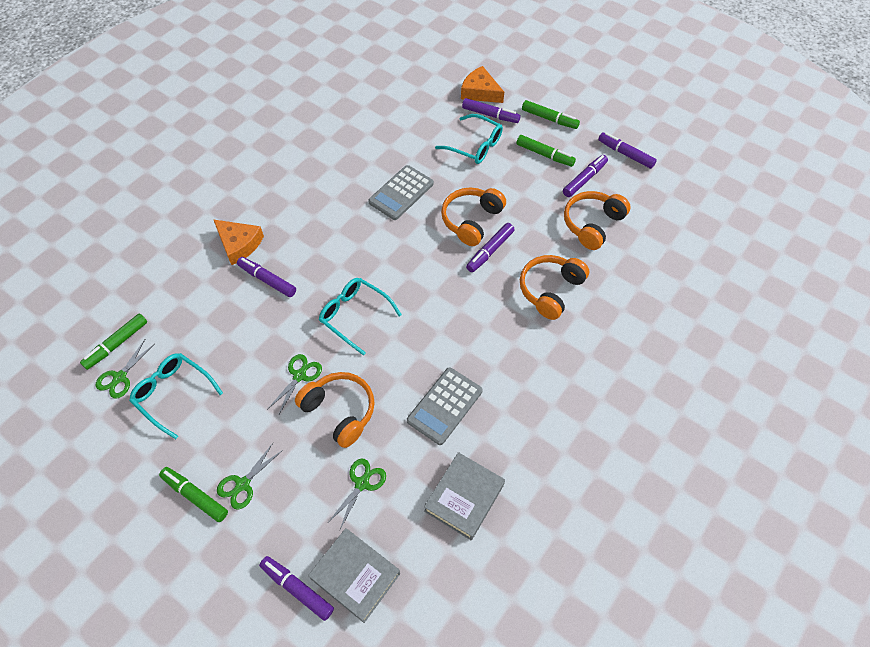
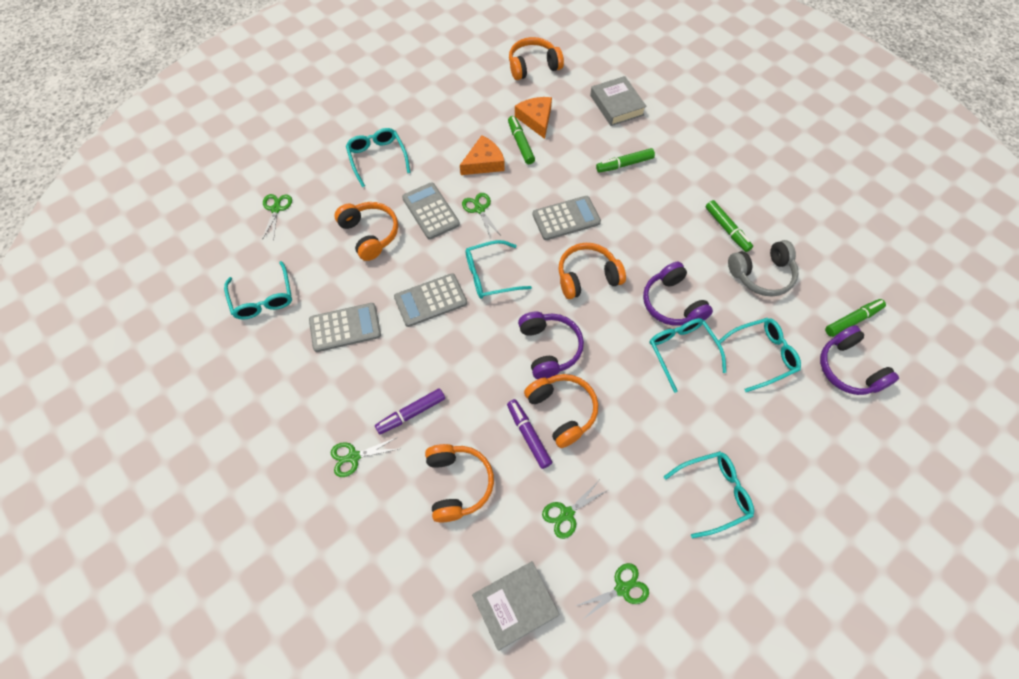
green scissors: 4 -> 5
grey calculator: 2 -> 4
grey headphones: 0 -> 1
orange headphones: 4 -> 5
purple headphones: 0 -> 3
purple marker: 6 -> 2
turquoise glasses: 3 -> 6

